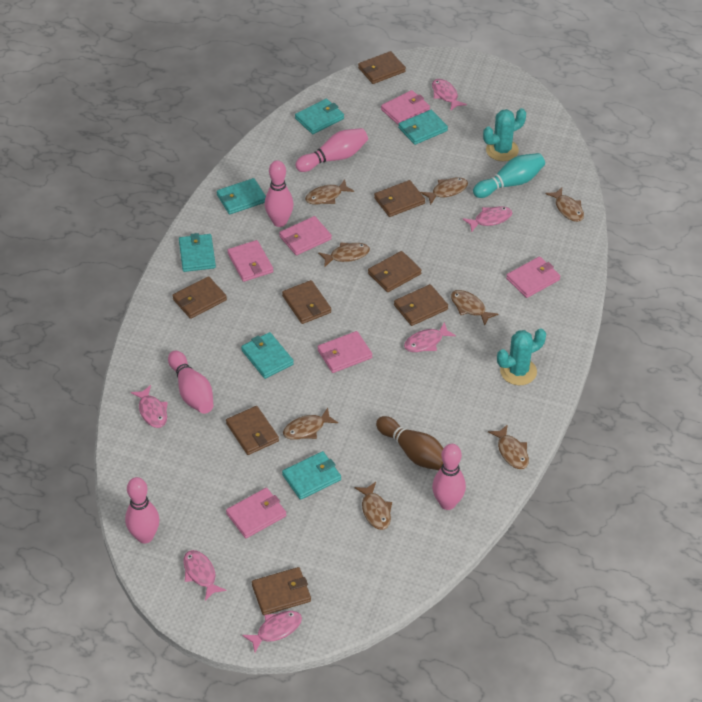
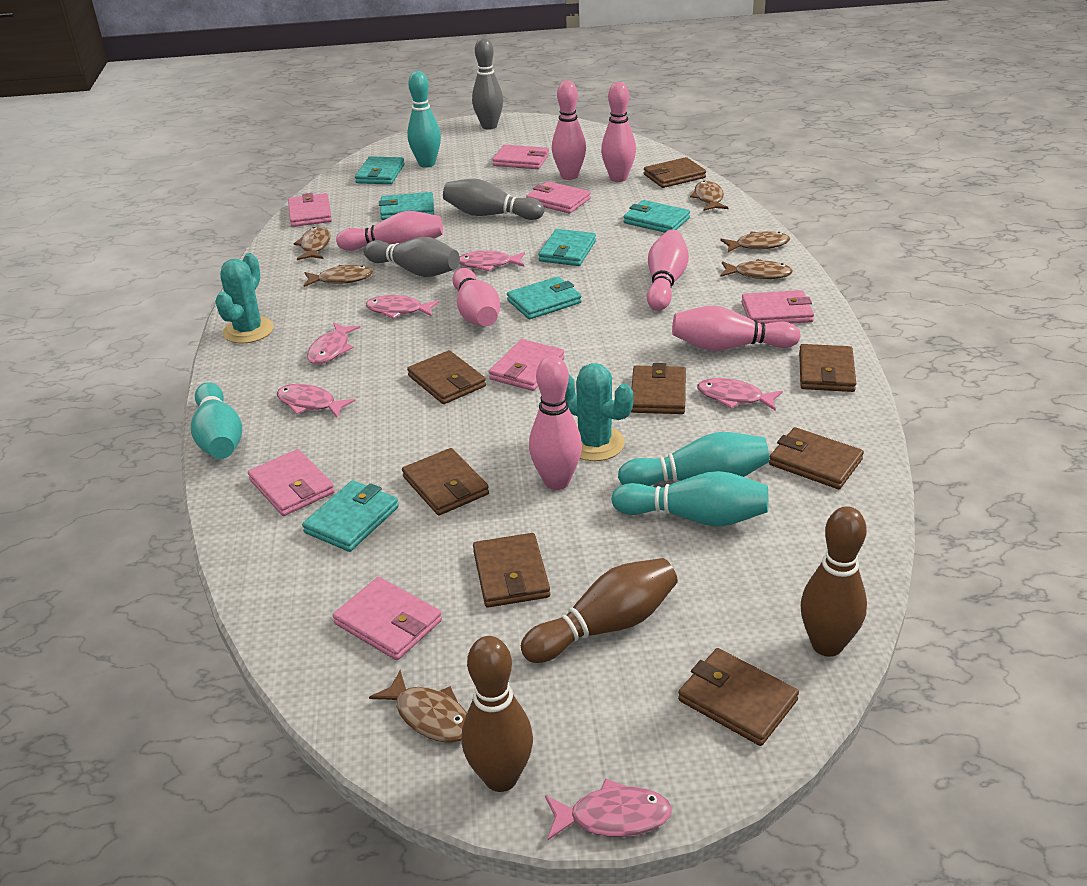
brown bowling pin: 1 -> 3
brown fish: 8 -> 6
grey bowling pin: 0 -> 3
pink bowling pin: 5 -> 7
pink wallet: 6 -> 7
turquoise bowling pin: 1 -> 4

